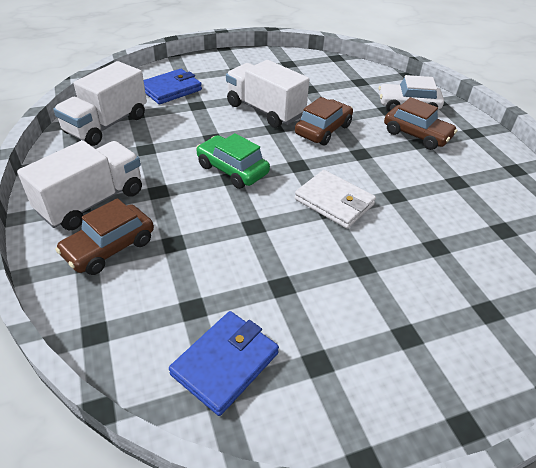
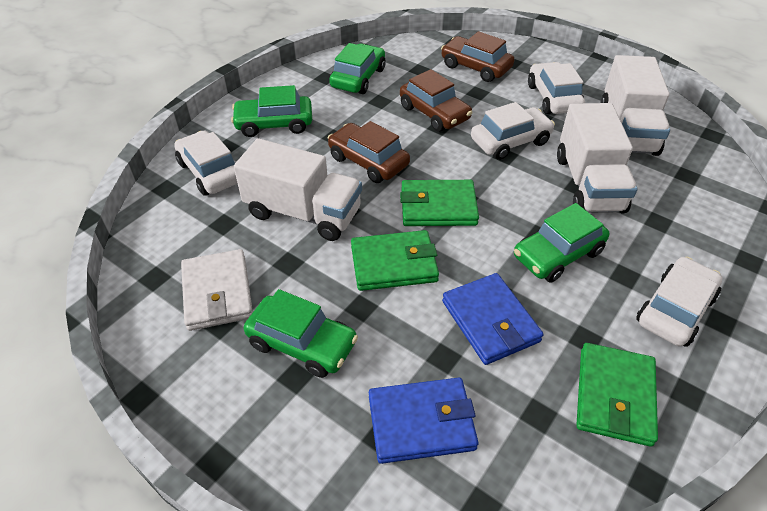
green car: 1 -> 4
green wallet: 0 -> 3
white car: 1 -> 4

